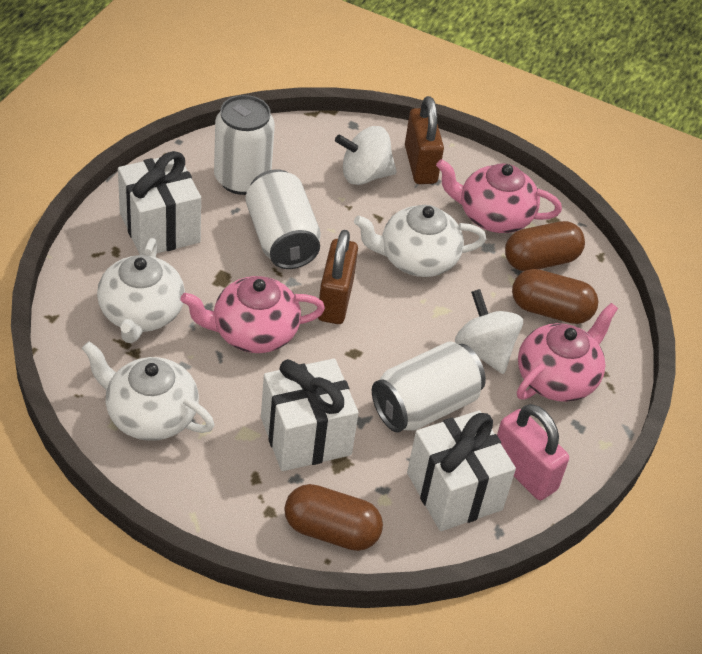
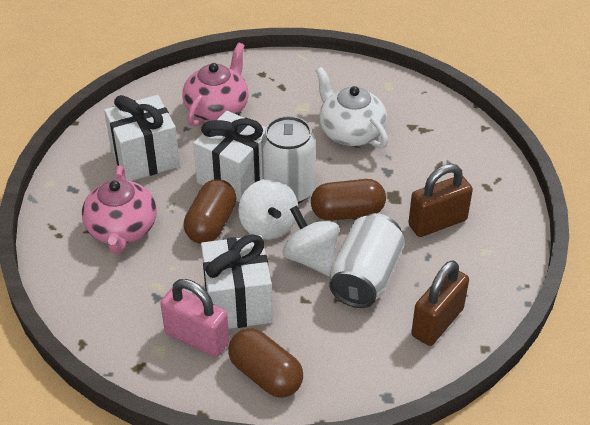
pink teapot: 3 -> 2
white can: 3 -> 2
white teapot: 3 -> 1

